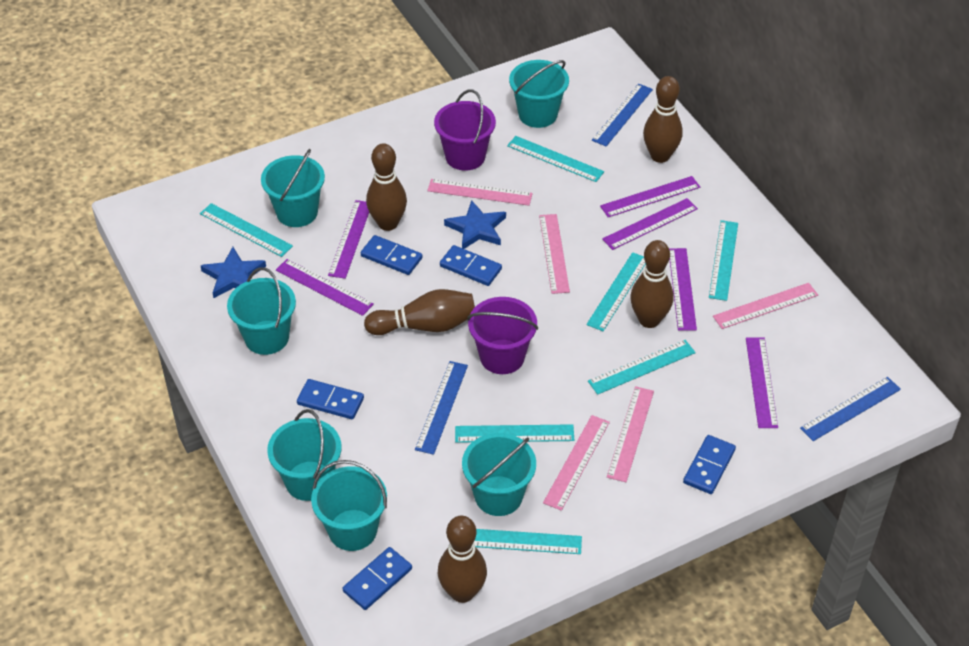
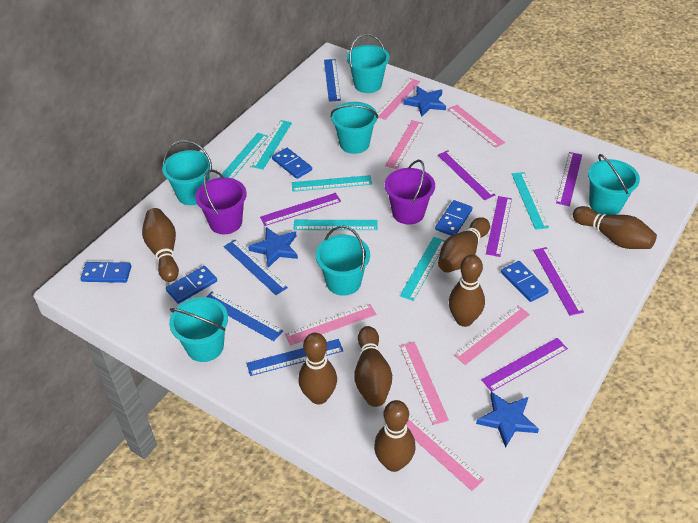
blue ruler: 3 -> 4
blue star: 2 -> 3
brown bowling pin: 5 -> 7
pink ruler: 5 -> 7
turquoise ruler: 7 -> 6

